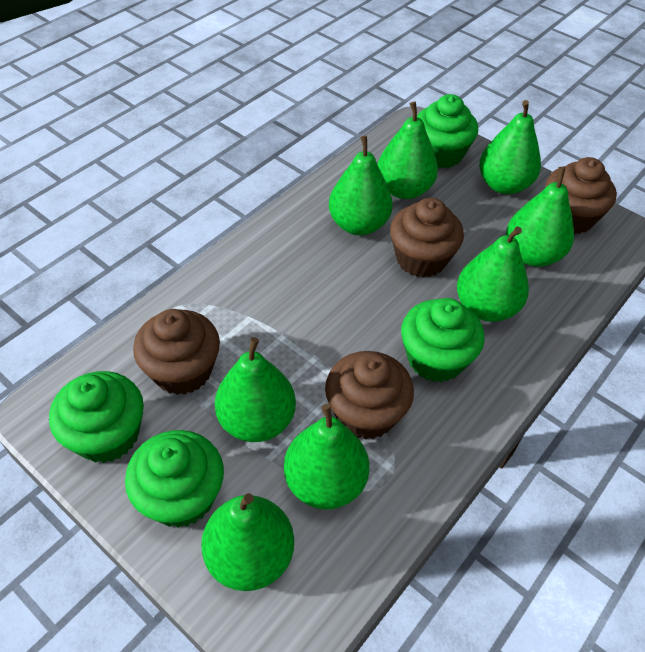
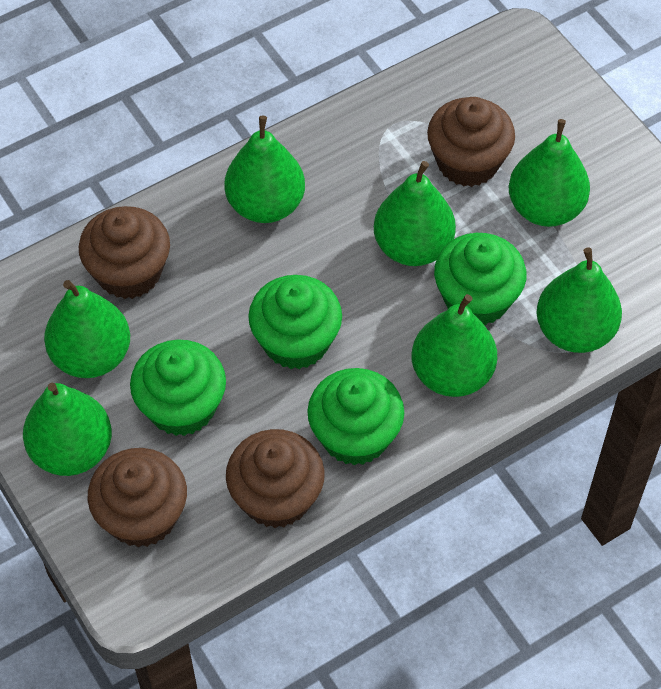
green pear: 8 -> 7

